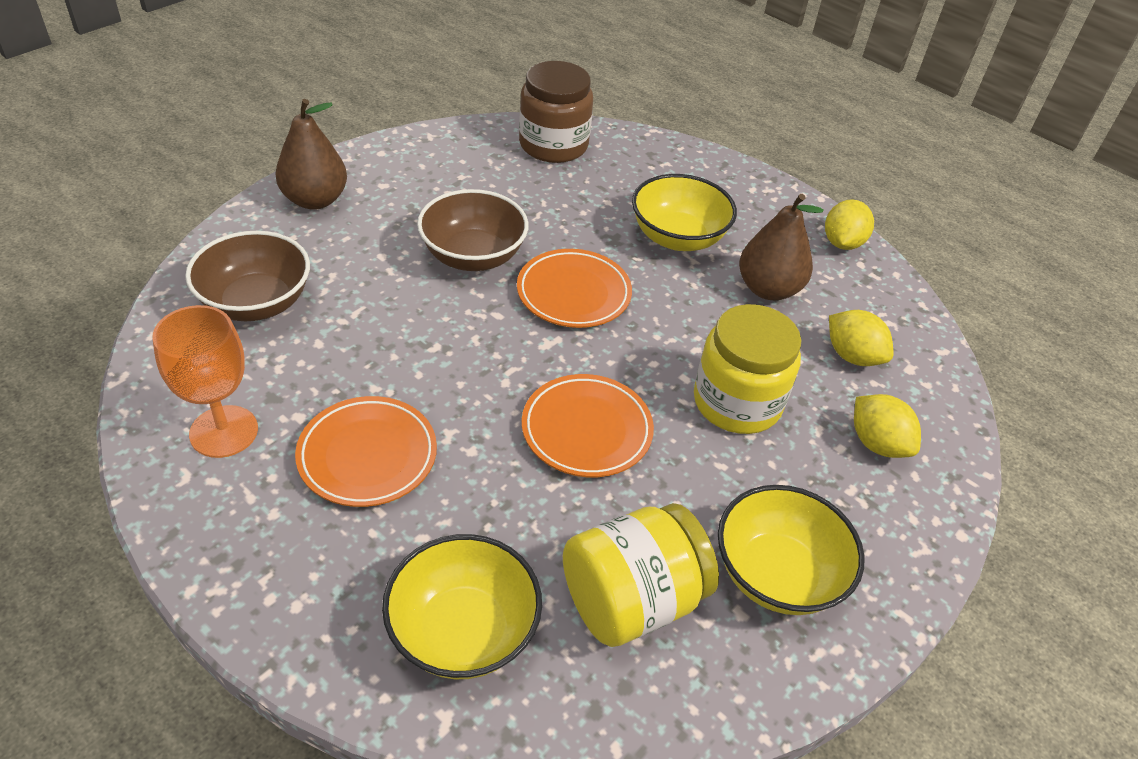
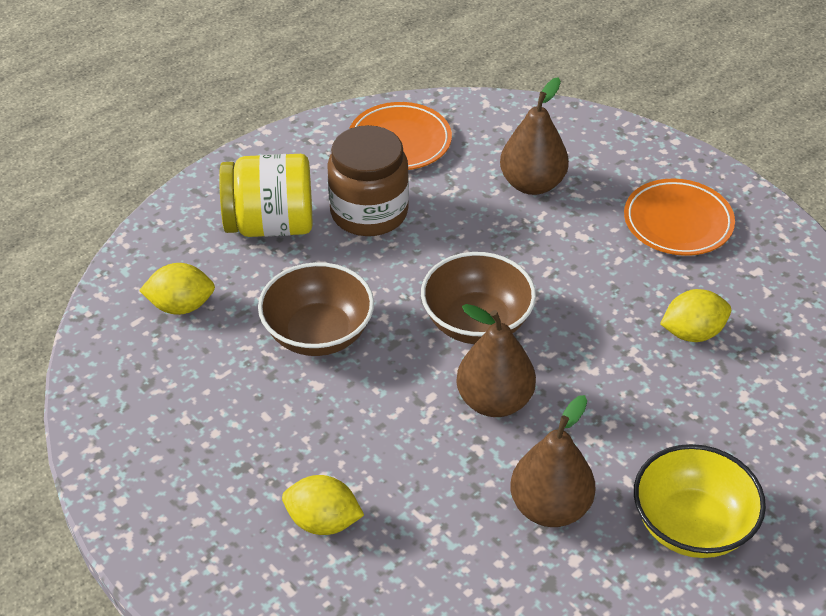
brown pear: 2 -> 3
orange goblet: 1 -> 0
orange plate: 3 -> 2
yellow bowl: 3 -> 1
yellow jar: 2 -> 1

